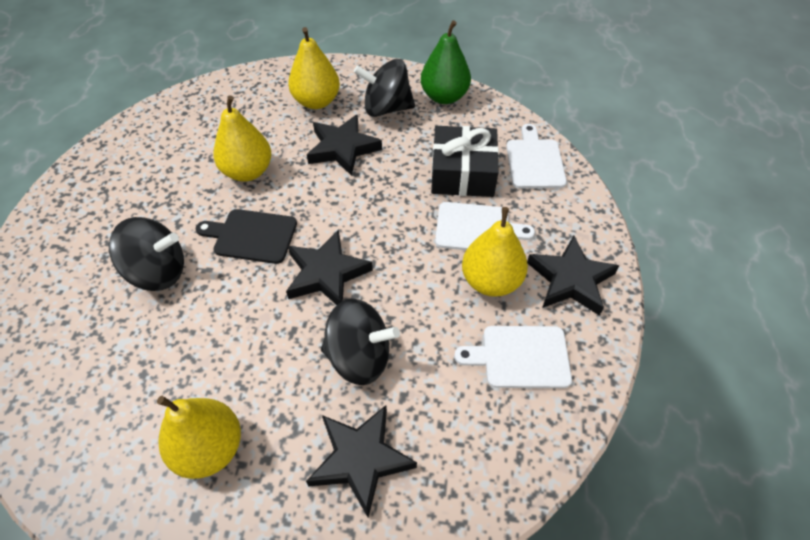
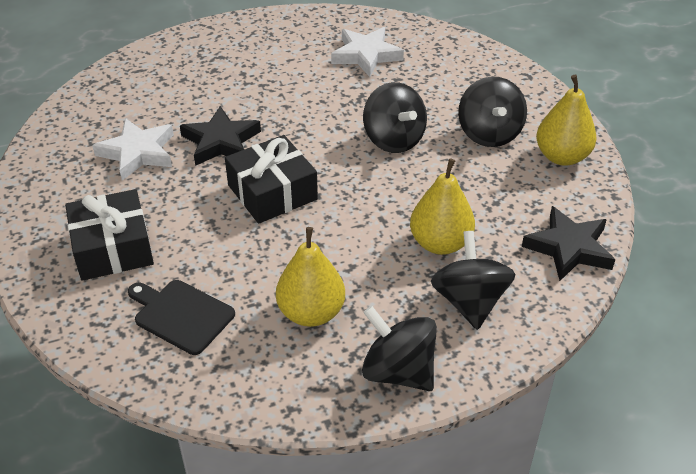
black gift: 1 -> 2
black spinning top: 3 -> 4
black star: 4 -> 2
green pear: 1 -> 0
white cutting board: 3 -> 0
white star: 0 -> 2
yellow pear: 4 -> 3

